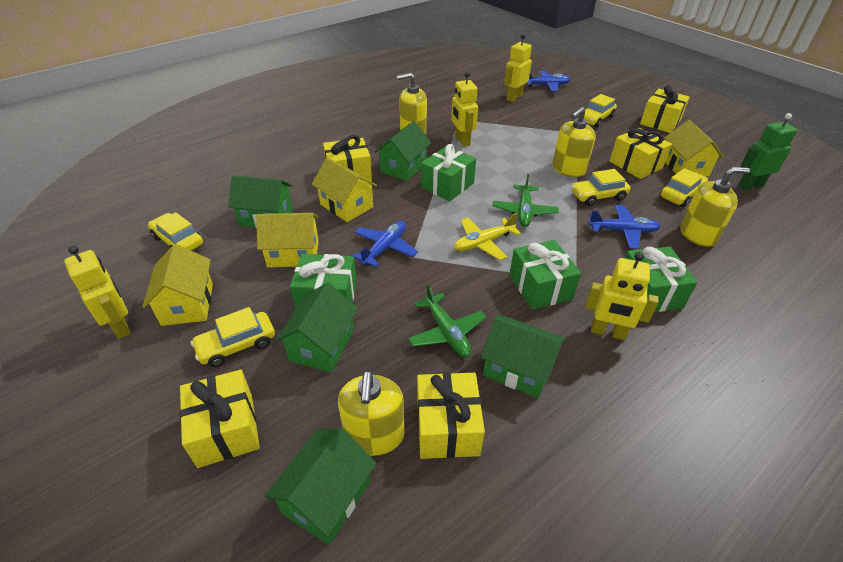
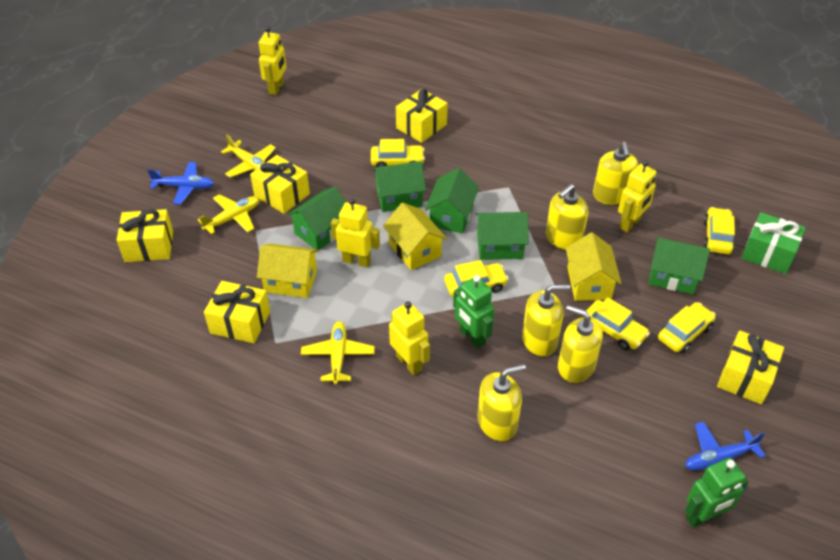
blue plane: 3 -> 2
green gift: 4 -> 1
green plane: 2 -> 0
green robot: 1 -> 2
yellow house: 4 -> 3
yellow plane: 1 -> 3
yellow soap dispenser: 4 -> 5

